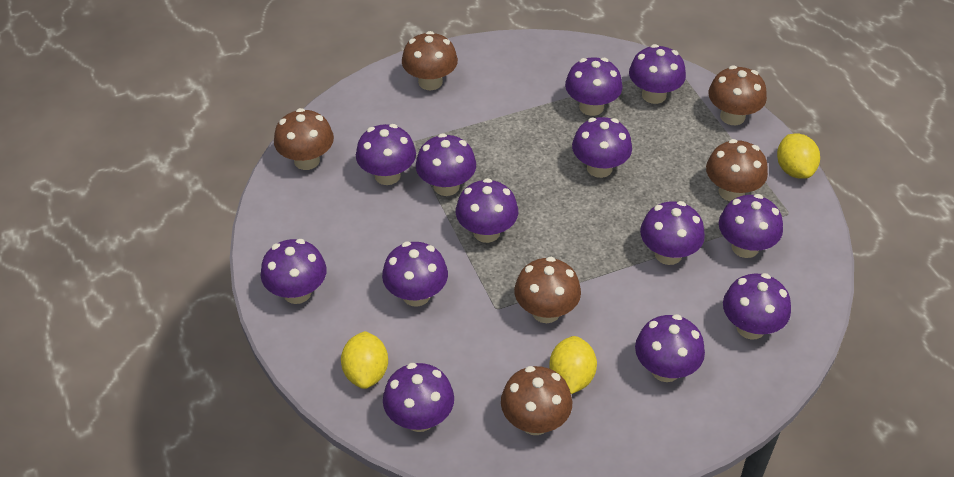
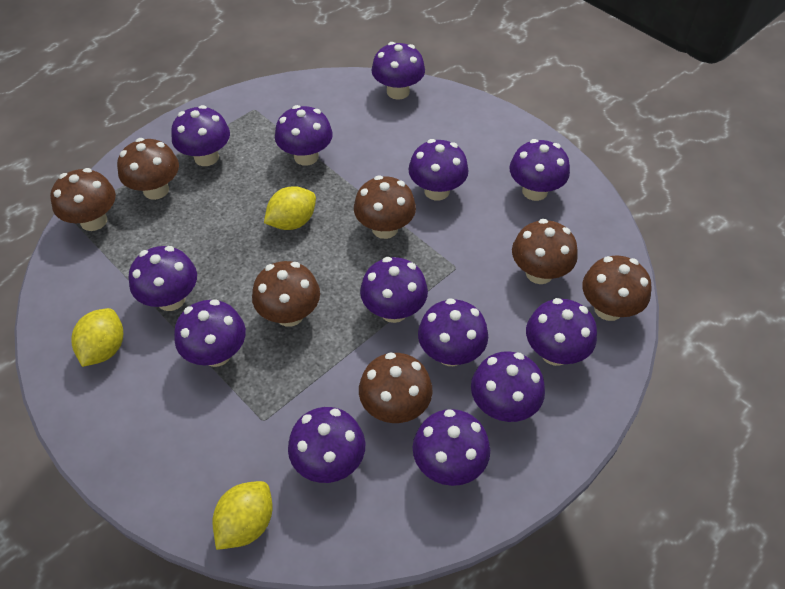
brown mushroom: 6 -> 7

